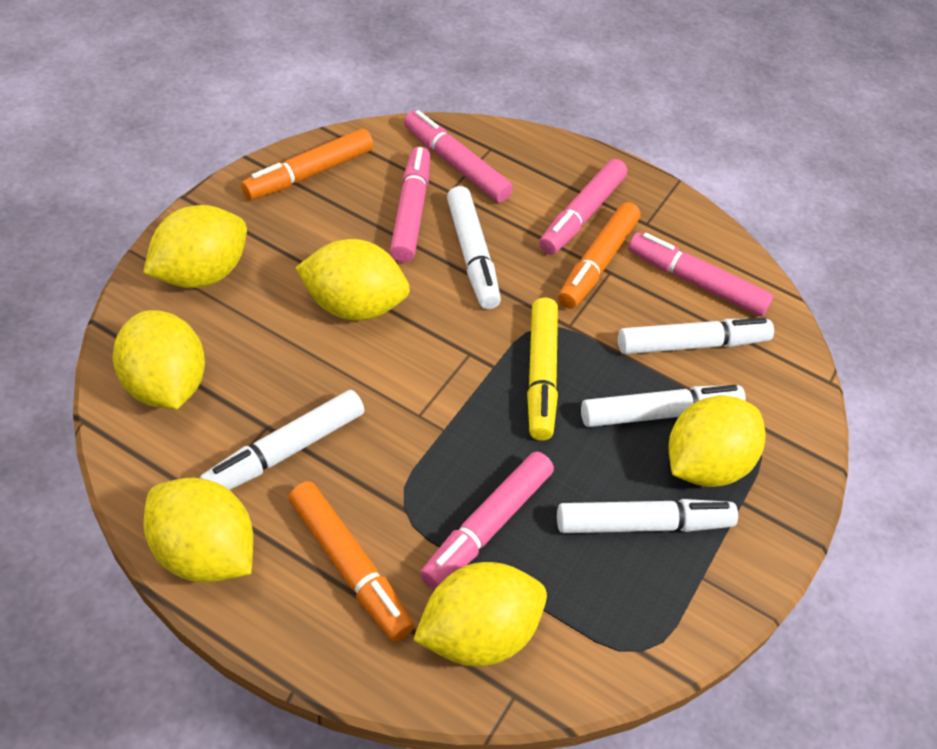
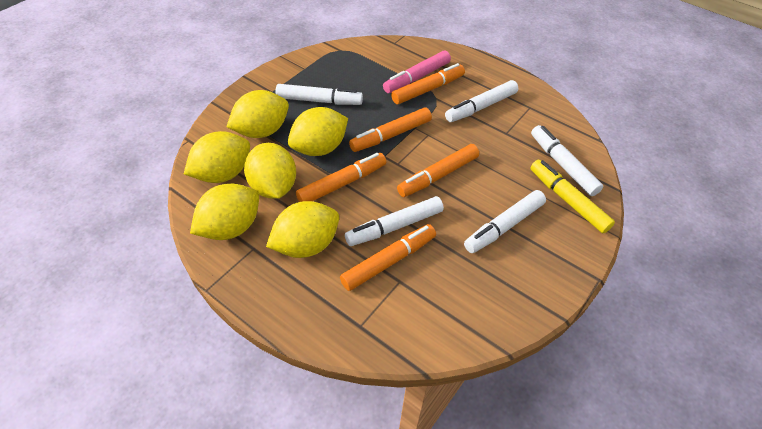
orange marker: 3 -> 5
pink marker: 5 -> 1

